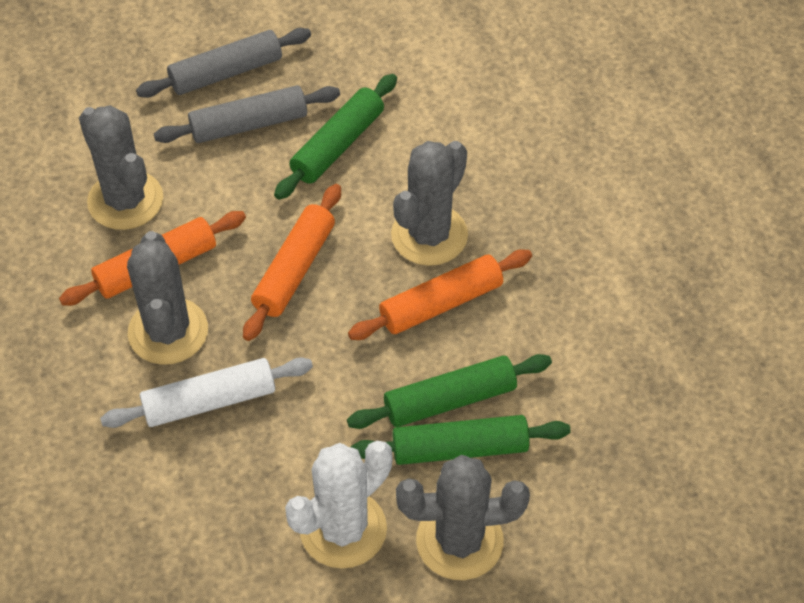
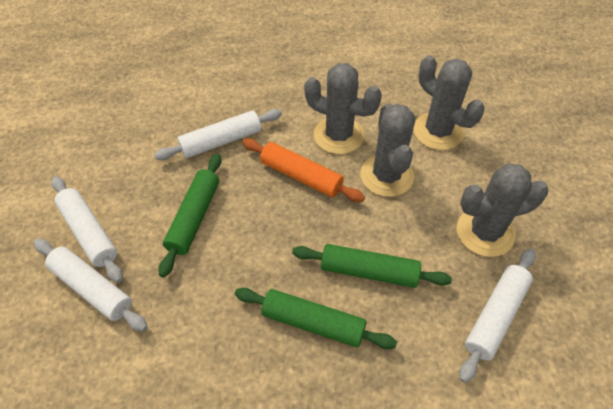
grey rolling pin: 2 -> 0
orange rolling pin: 3 -> 1
white cactus: 1 -> 0
white rolling pin: 1 -> 4

